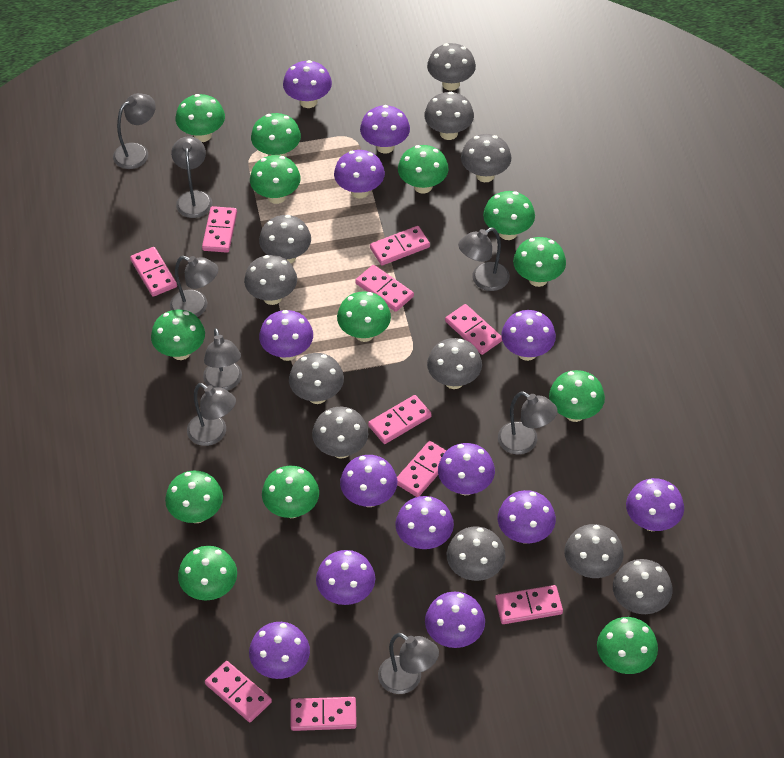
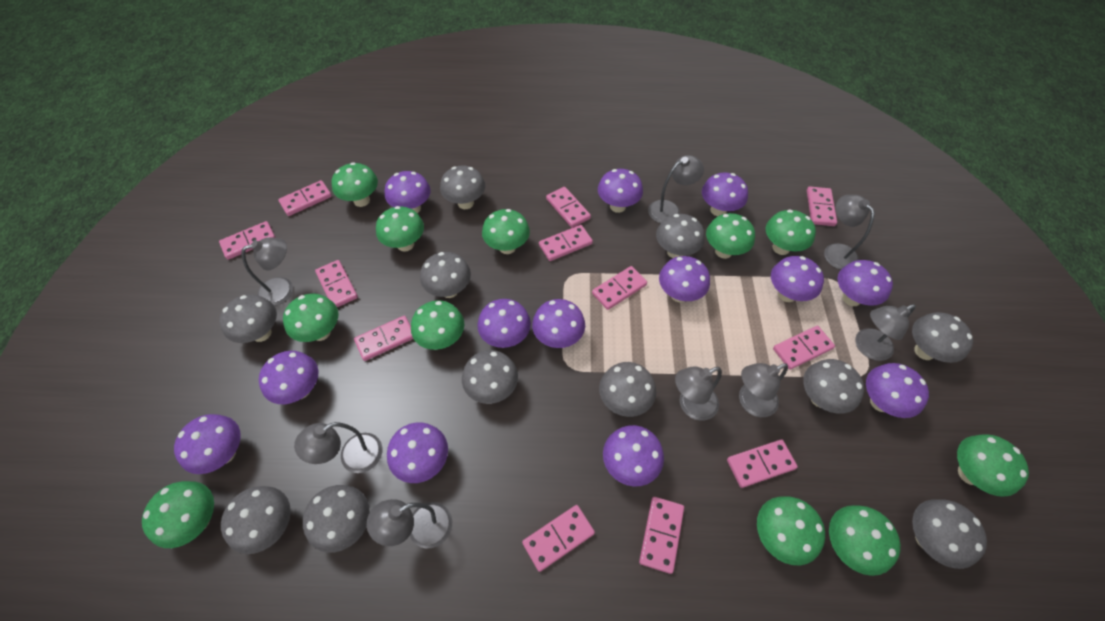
green mushroom: 13 -> 11
pink domino: 10 -> 12

